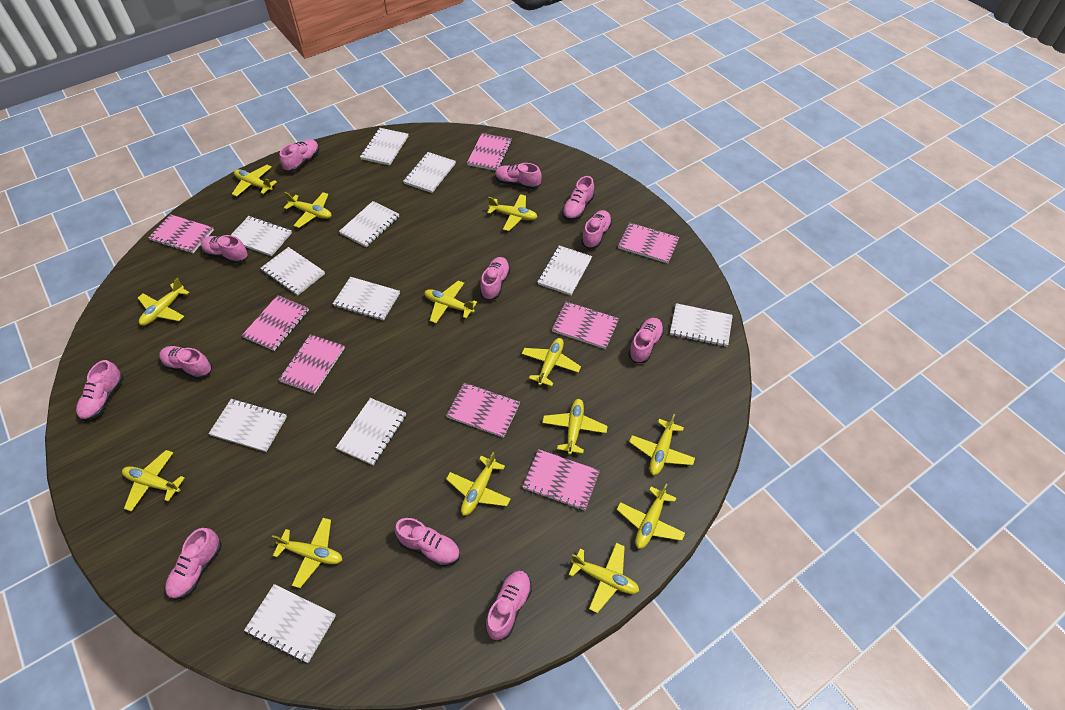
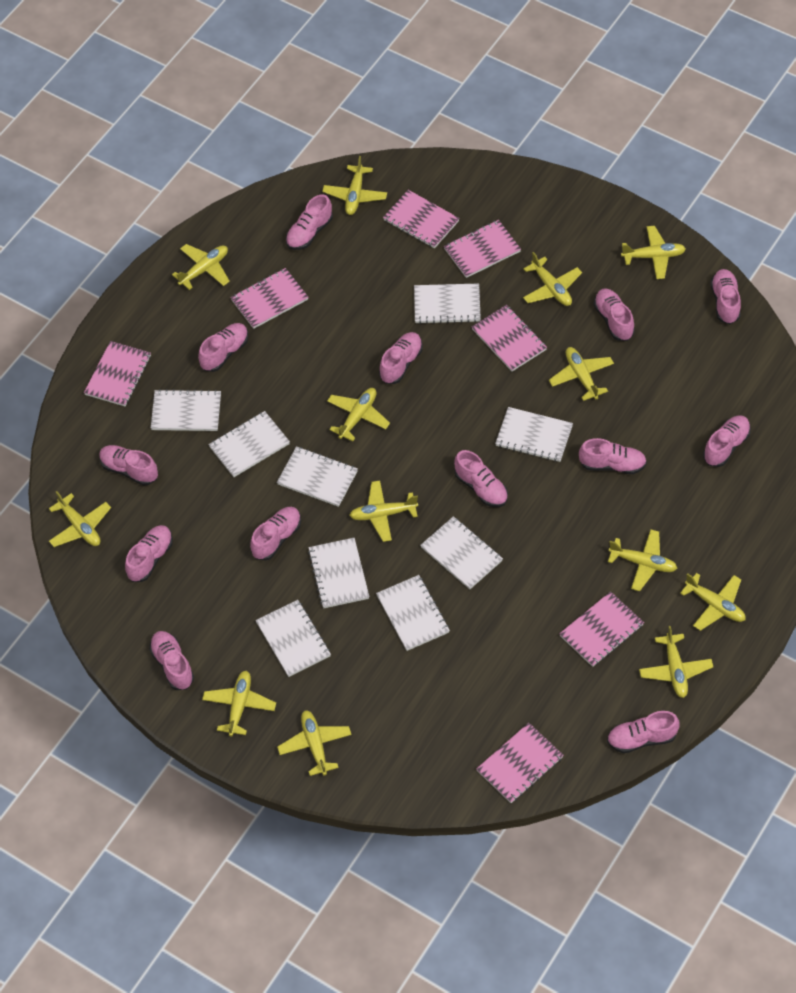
pink notebook: 8 -> 7
pink shoe: 12 -> 13
white notebook: 11 -> 9

